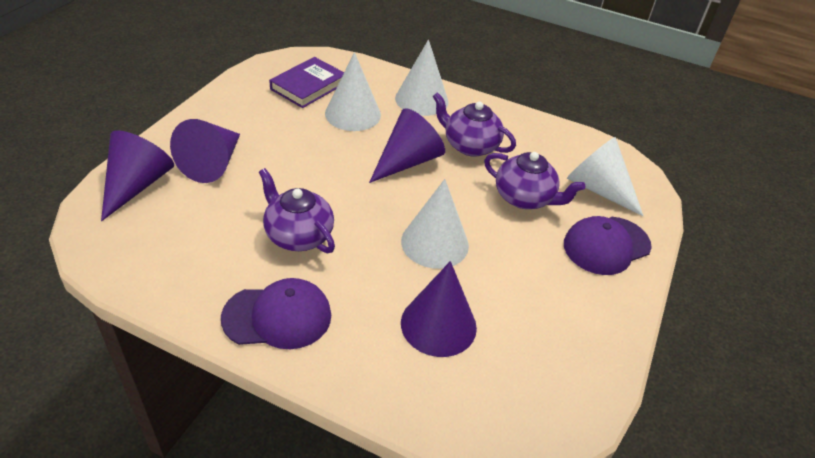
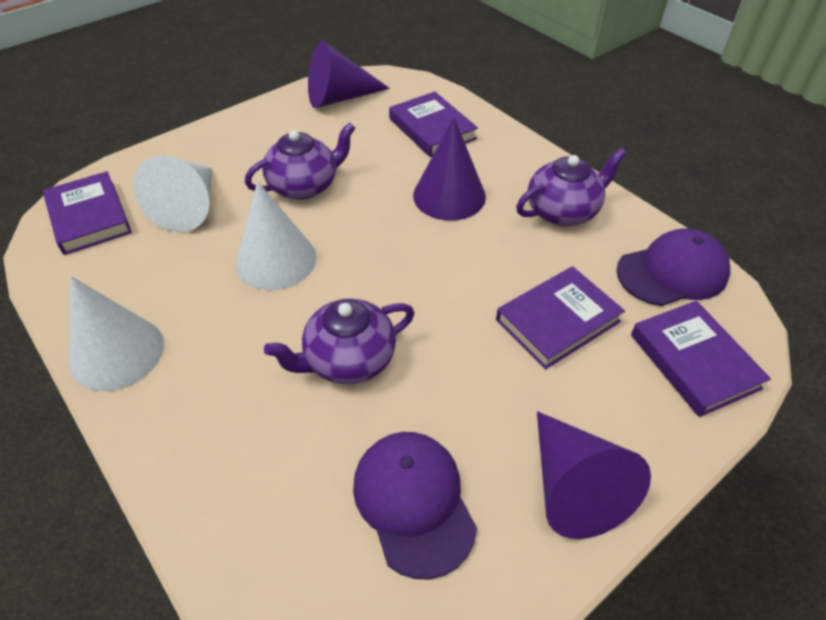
purple book: 1 -> 4
purple cone: 4 -> 3
white cone: 4 -> 3

